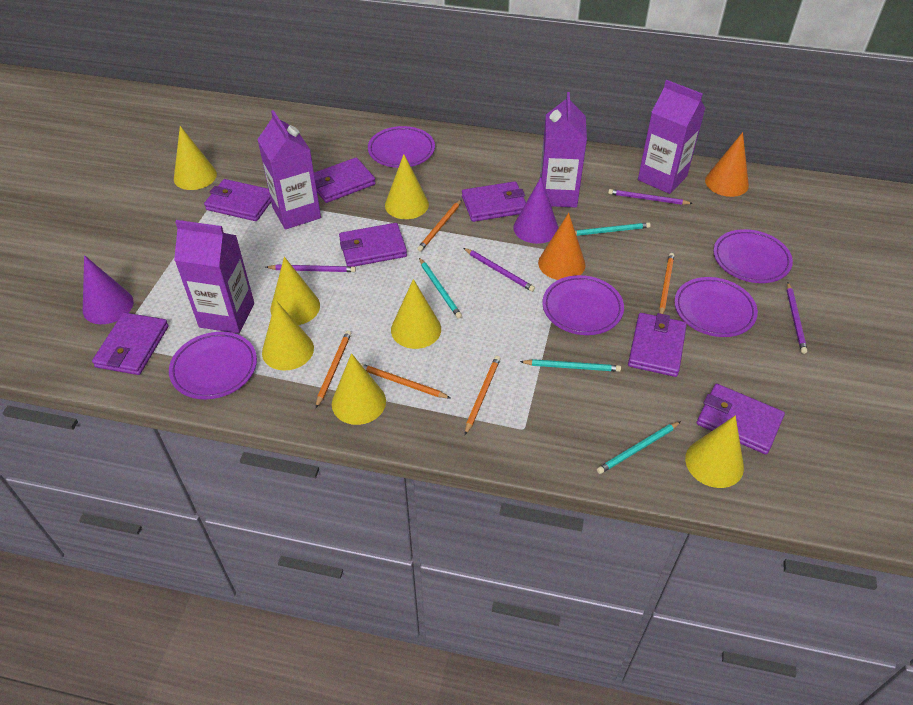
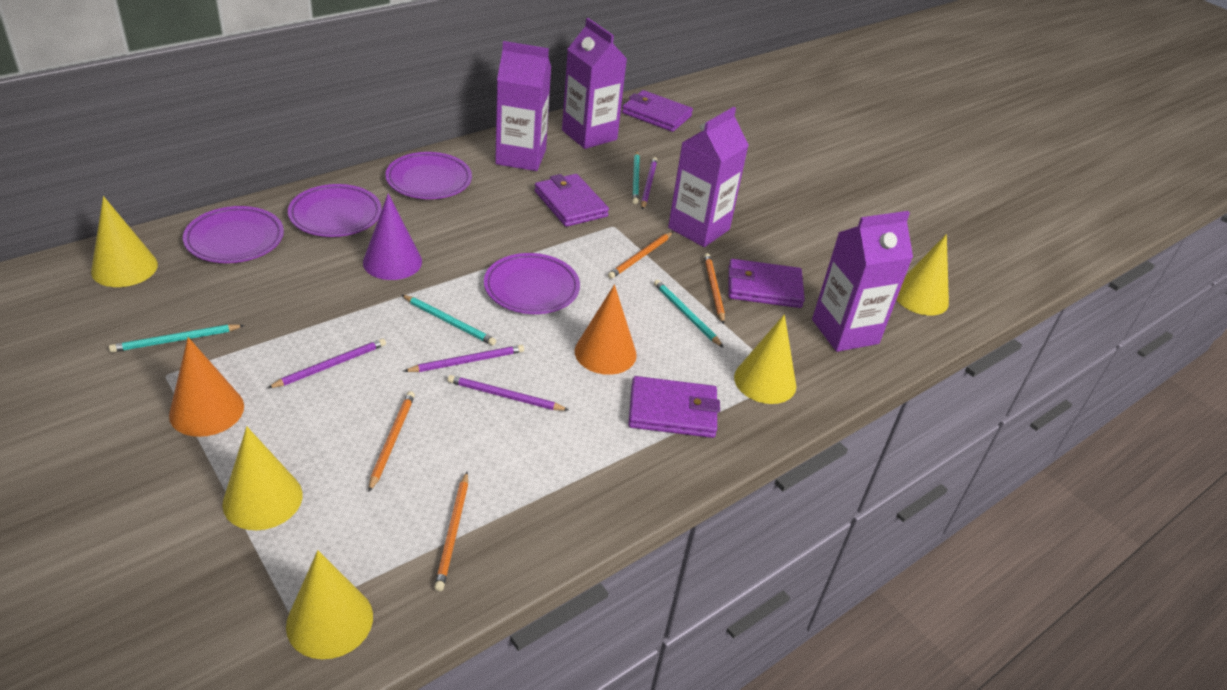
orange pencil: 5 -> 4
purple cone: 2 -> 1
purple plate: 5 -> 4
purple wallet: 7 -> 4
yellow cone: 7 -> 5

